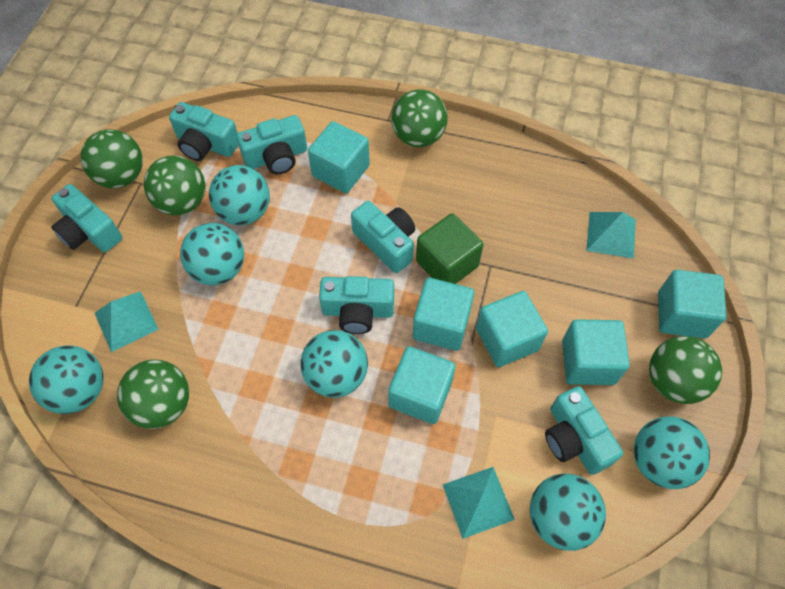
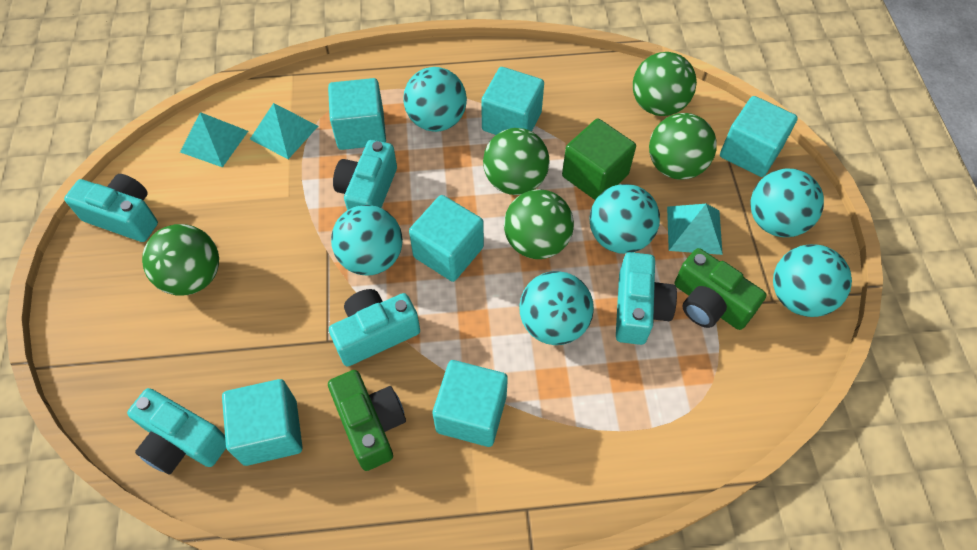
green camera: 0 -> 2
turquoise camera: 6 -> 5

